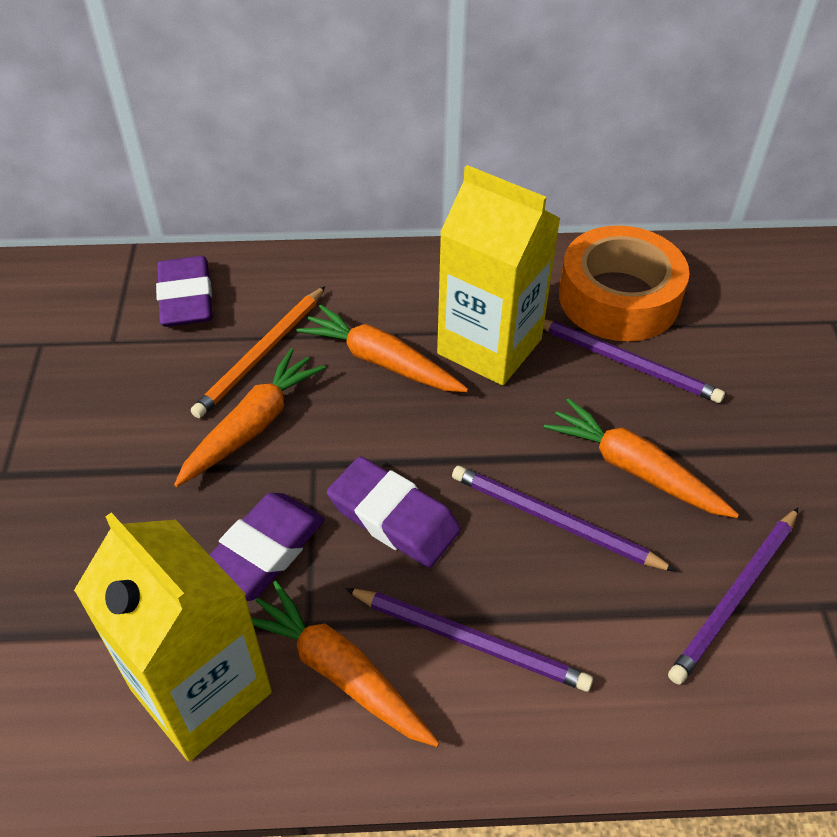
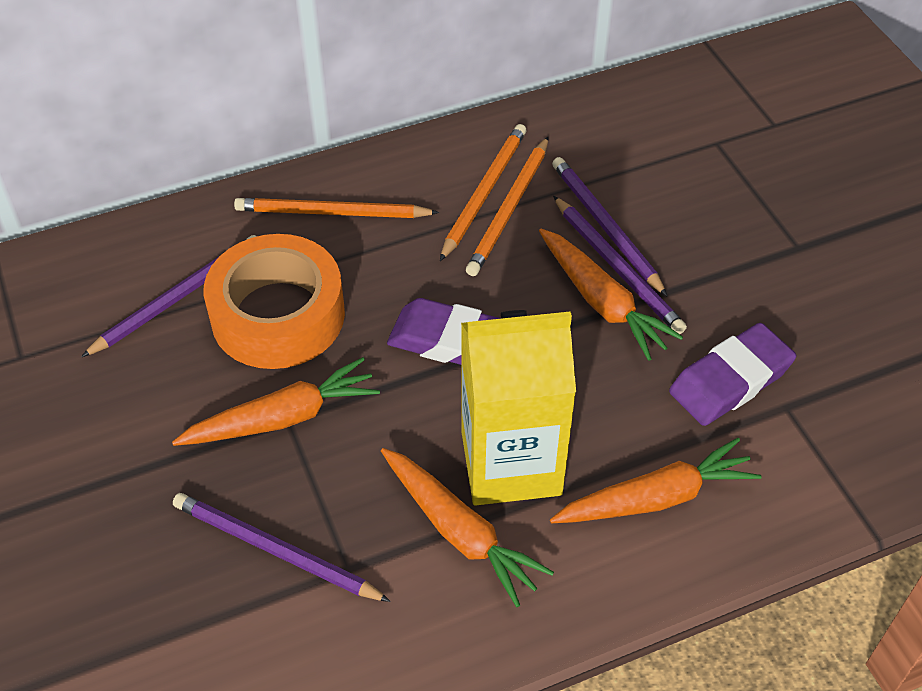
orange pencil: 1 -> 3
purple eraser: 3 -> 2
yellow carton: 2 -> 1

